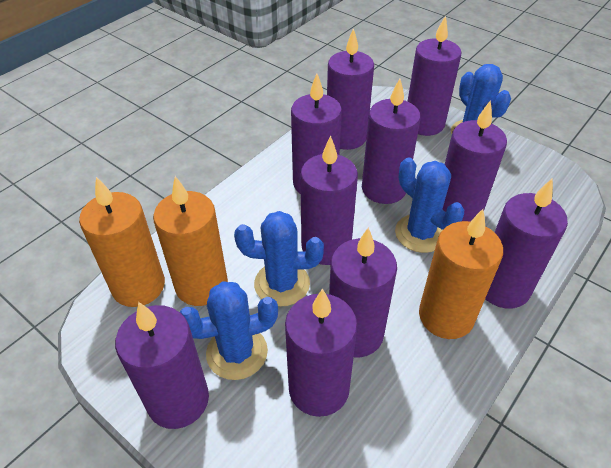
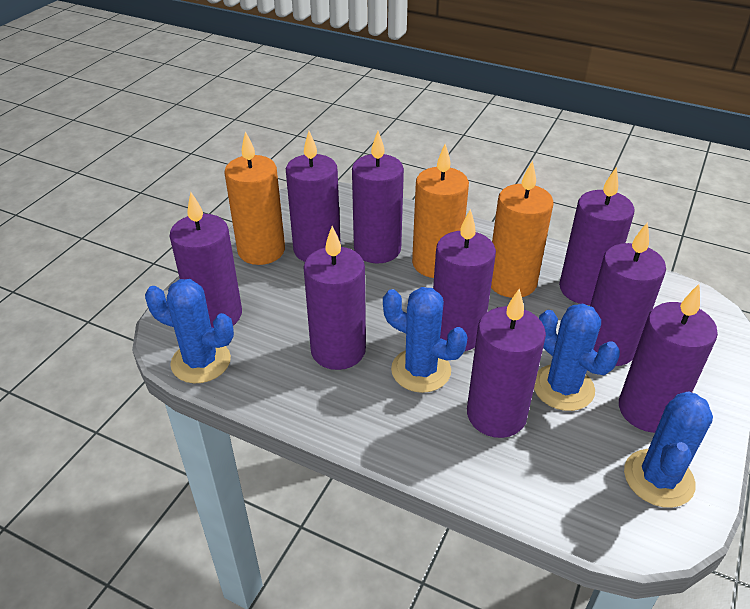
purple candle: 10 -> 9

